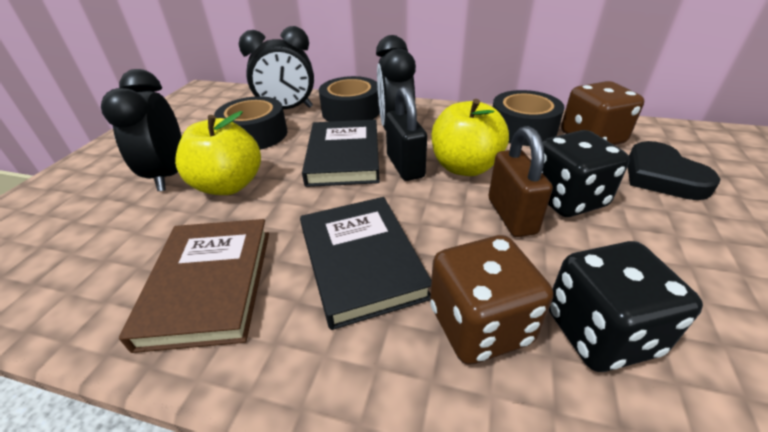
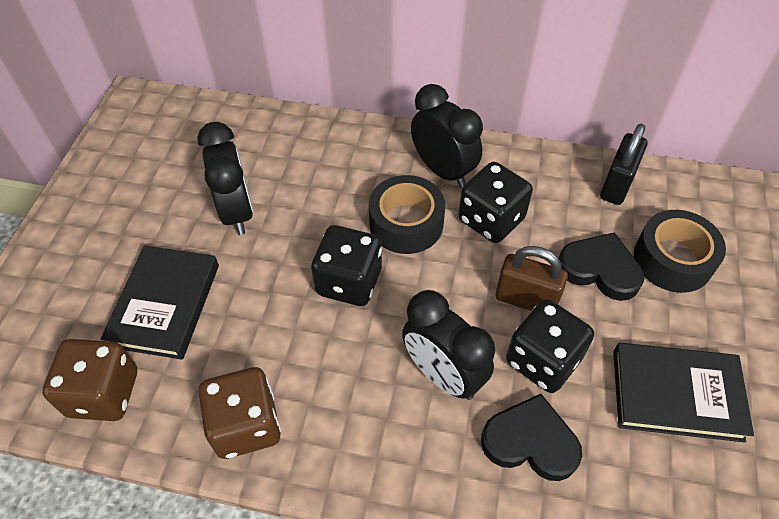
black dice: 2 -> 3
black heart: 1 -> 2
black tape: 3 -> 2
brown book: 1 -> 0
yellow apple: 2 -> 0

